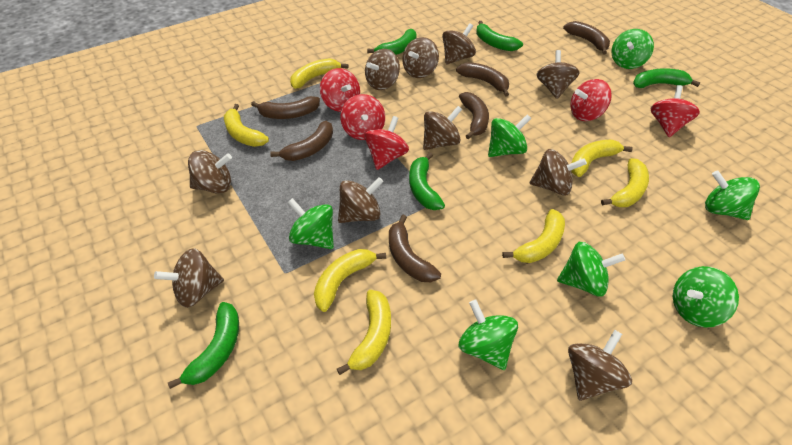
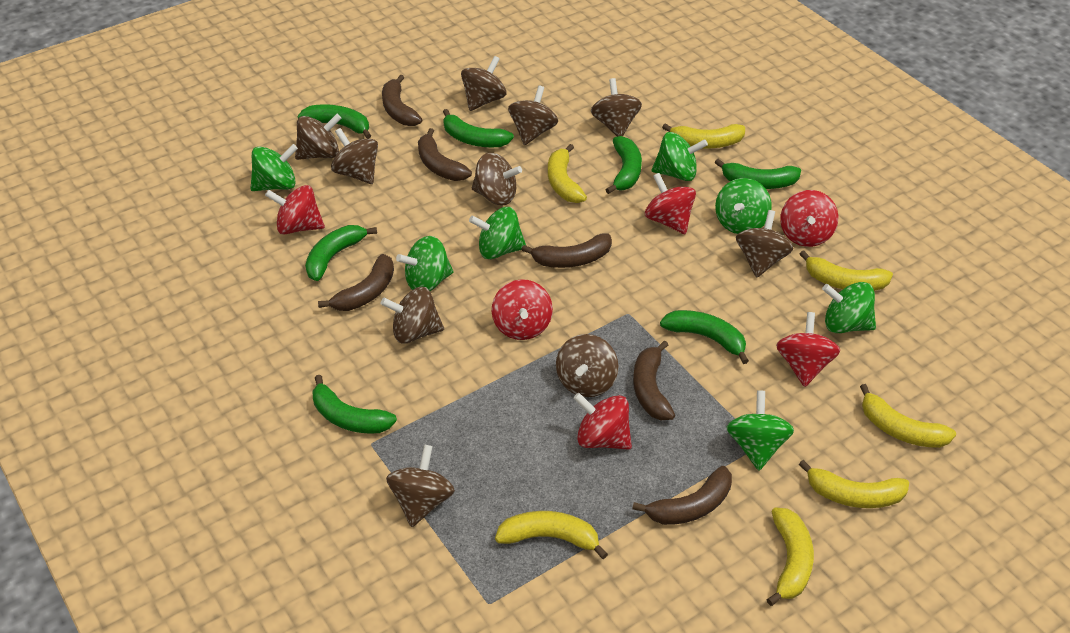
green banana: 5 -> 7
red spinning top: 5 -> 6

